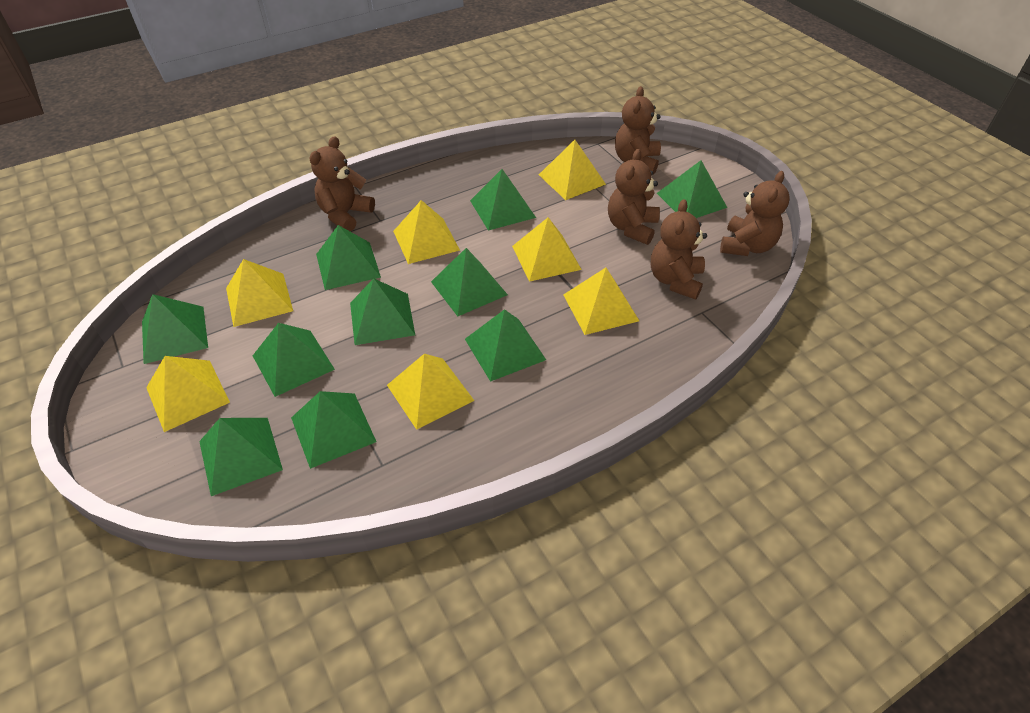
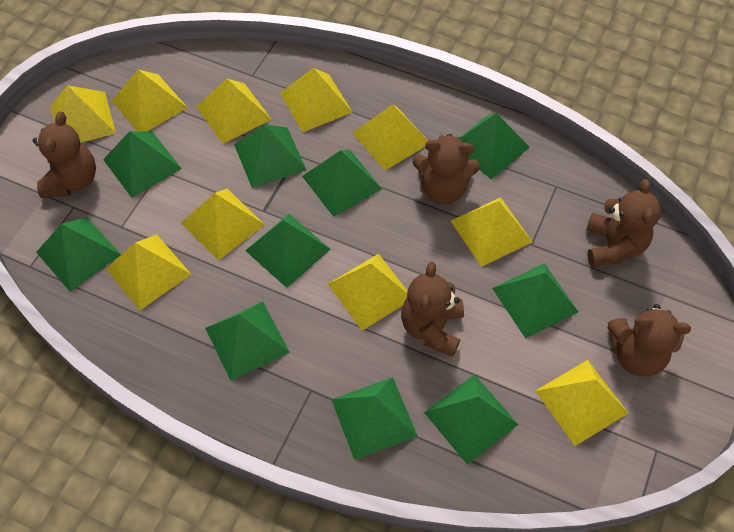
yellow pyramid: 7 -> 10

